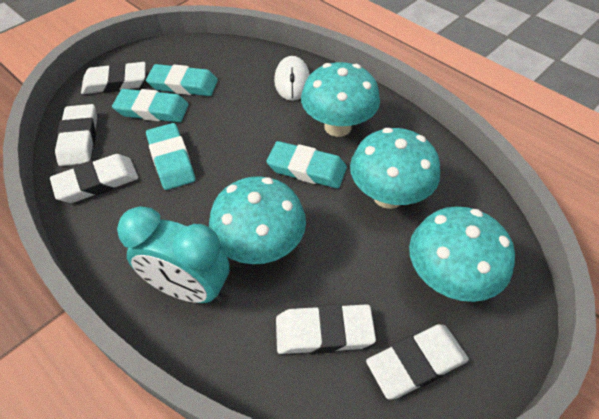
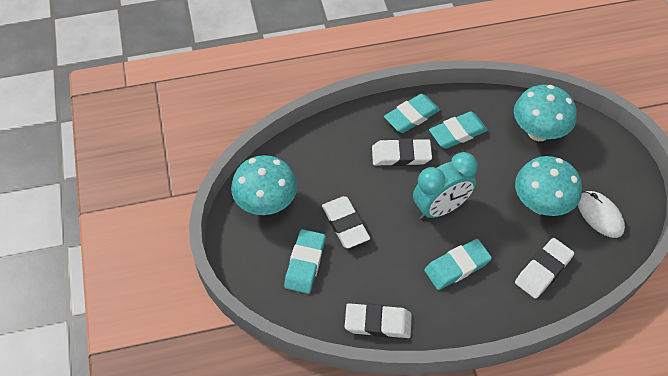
turquoise mushroom: 4 -> 3
white eraser: 5 -> 4

